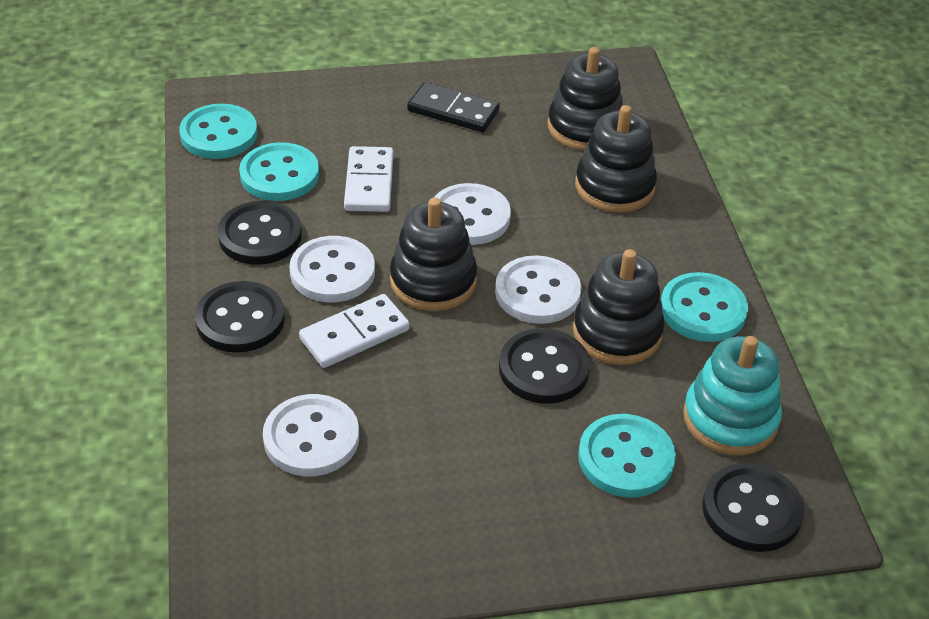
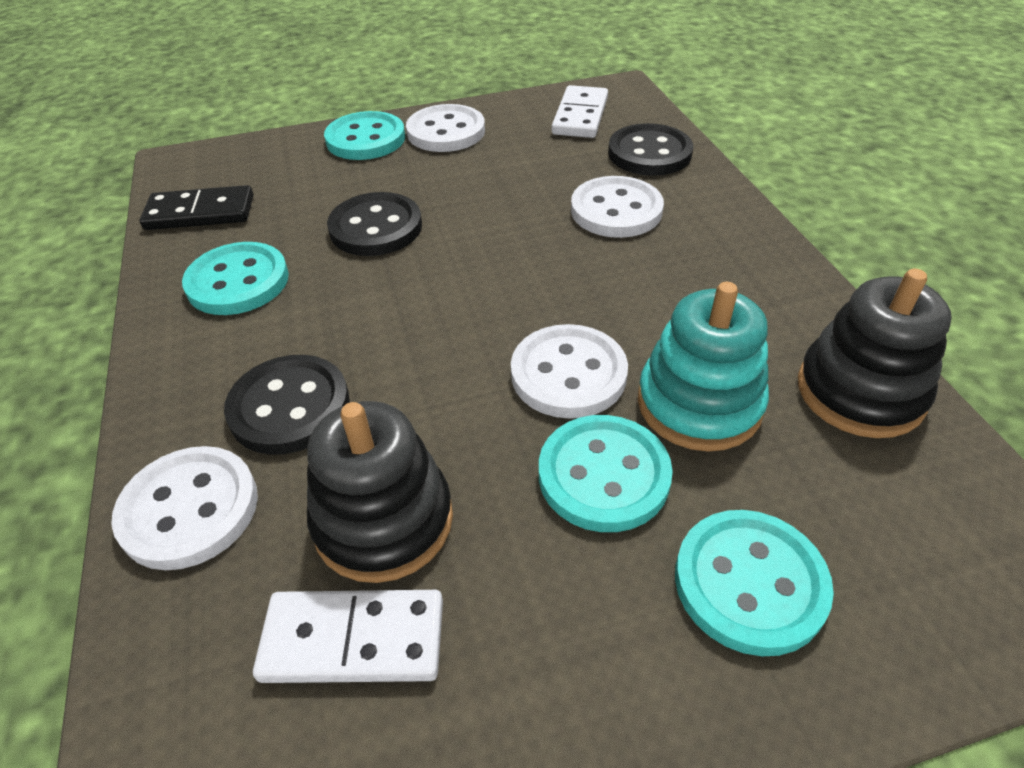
black button: 4 -> 3
black stacking toy: 4 -> 2

